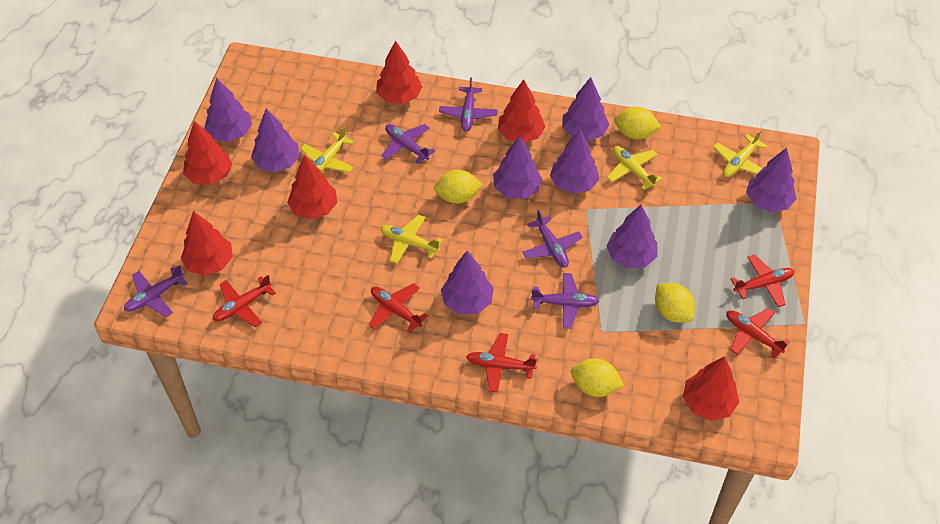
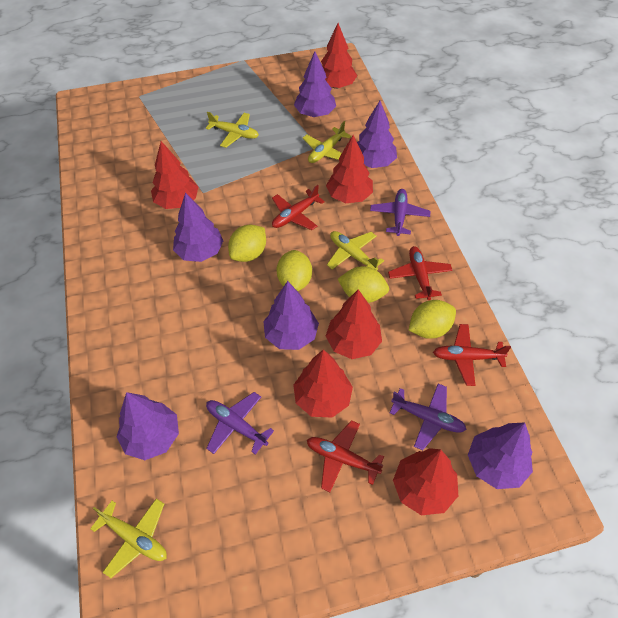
purple plane: 5 -> 3
purple tree: 8 -> 6
red plane: 5 -> 4

